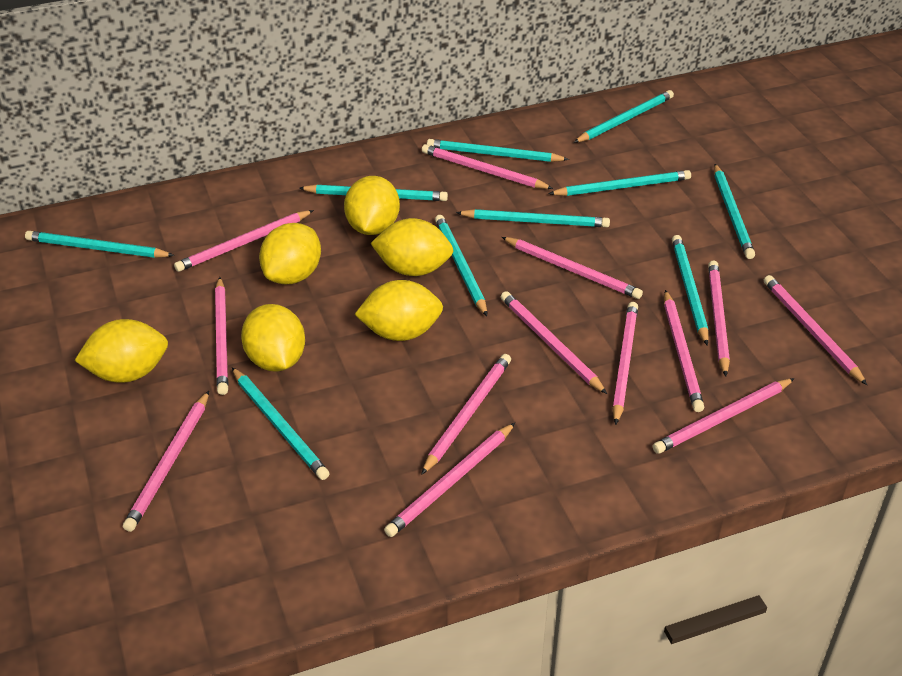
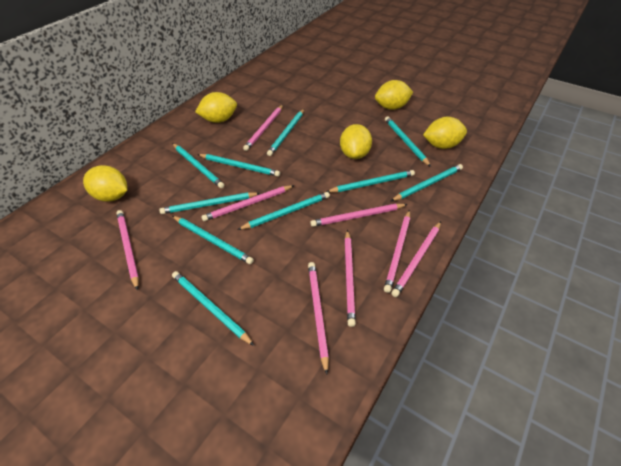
pink pencil: 13 -> 8
yellow lemon: 6 -> 5

